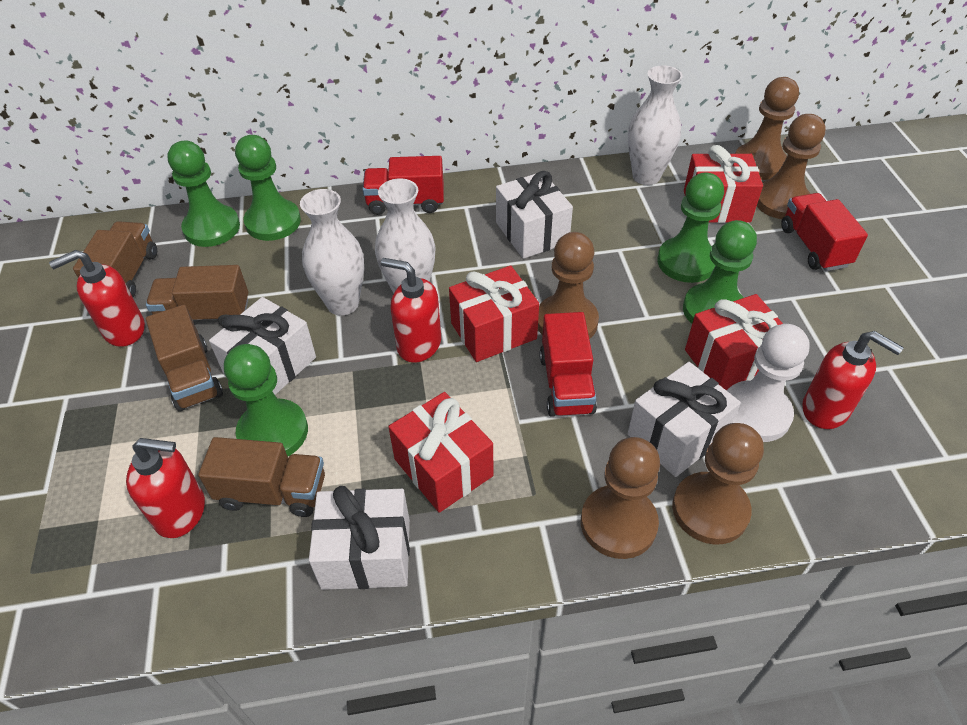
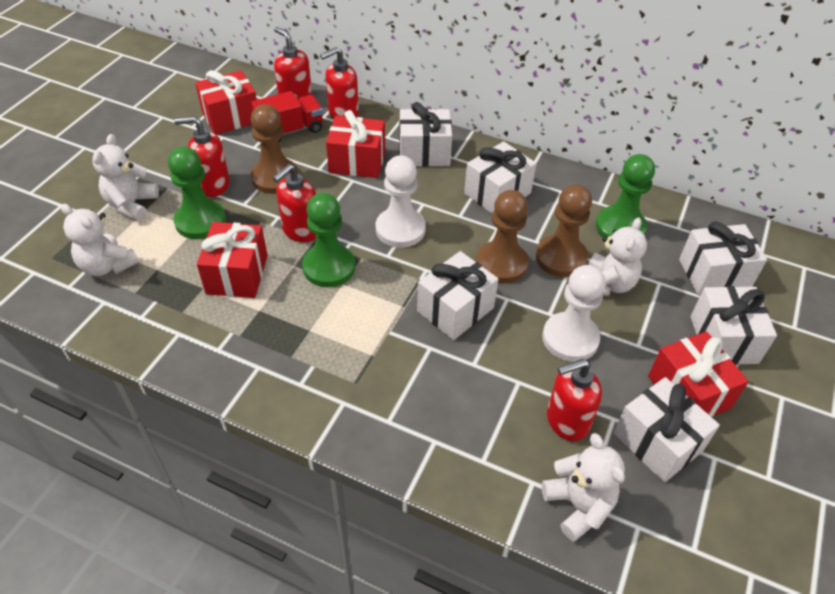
brown pawn: 5 -> 3
brown truck: 4 -> 0
green pawn: 5 -> 3
red soap dispenser: 4 -> 5
red truck: 3 -> 1
white gift: 4 -> 6
white pawn: 1 -> 2
white teddy bear: 0 -> 4
white vase: 3 -> 0

